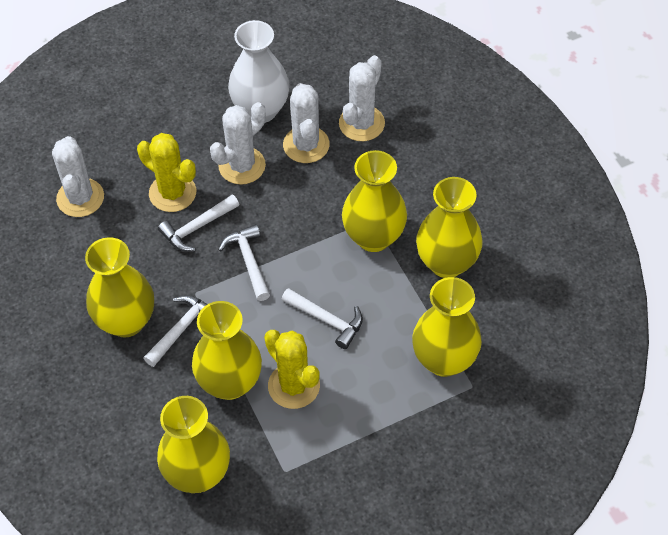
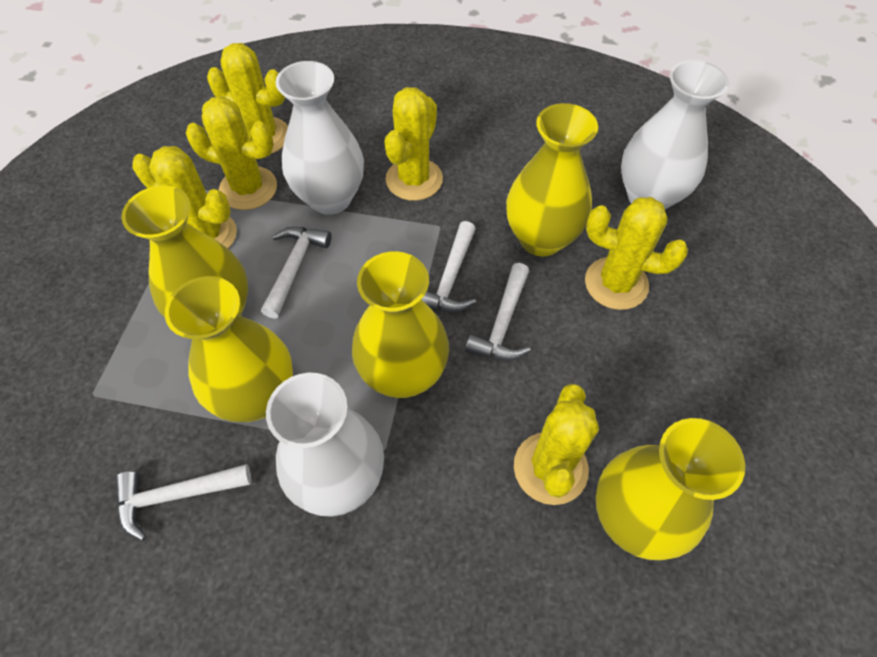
white cactus: 4 -> 0
white vase: 1 -> 3
yellow cactus: 2 -> 6
yellow vase: 6 -> 5

